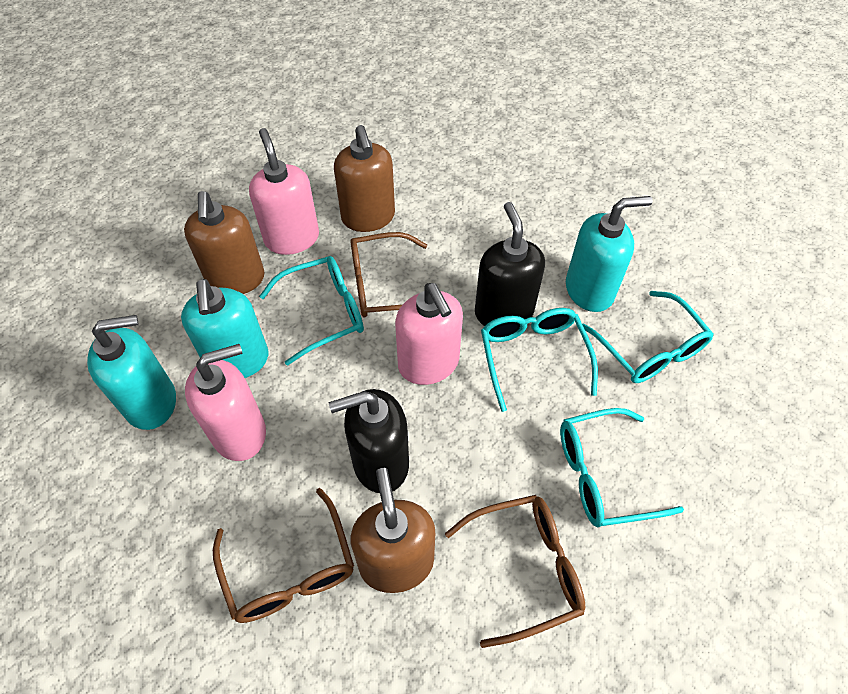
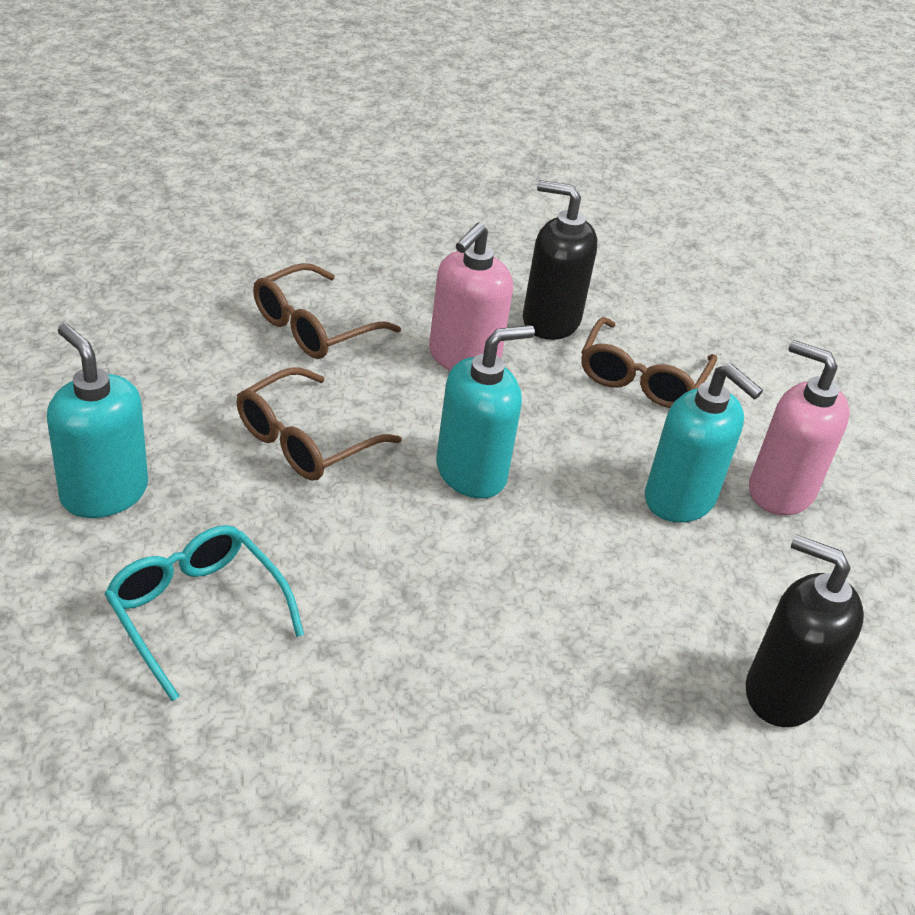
brown soap dispenser: 3 -> 0
pink soap dispenser: 3 -> 2
turquoise glasses: 4 -> 1

